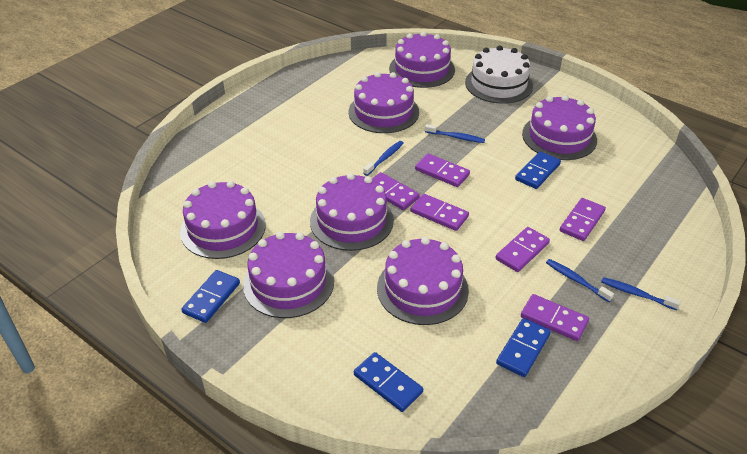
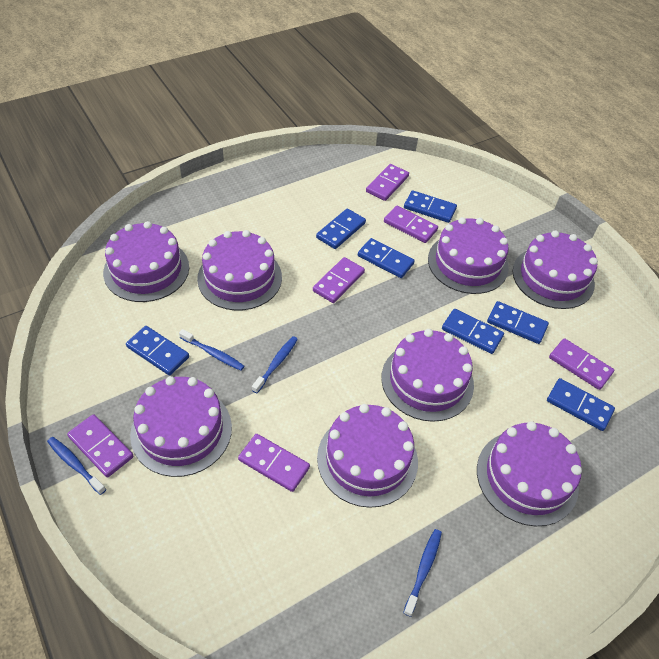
blue domino: 4 -> 7
purple cake: 7 -> 8
white cake: 1 -> 0

